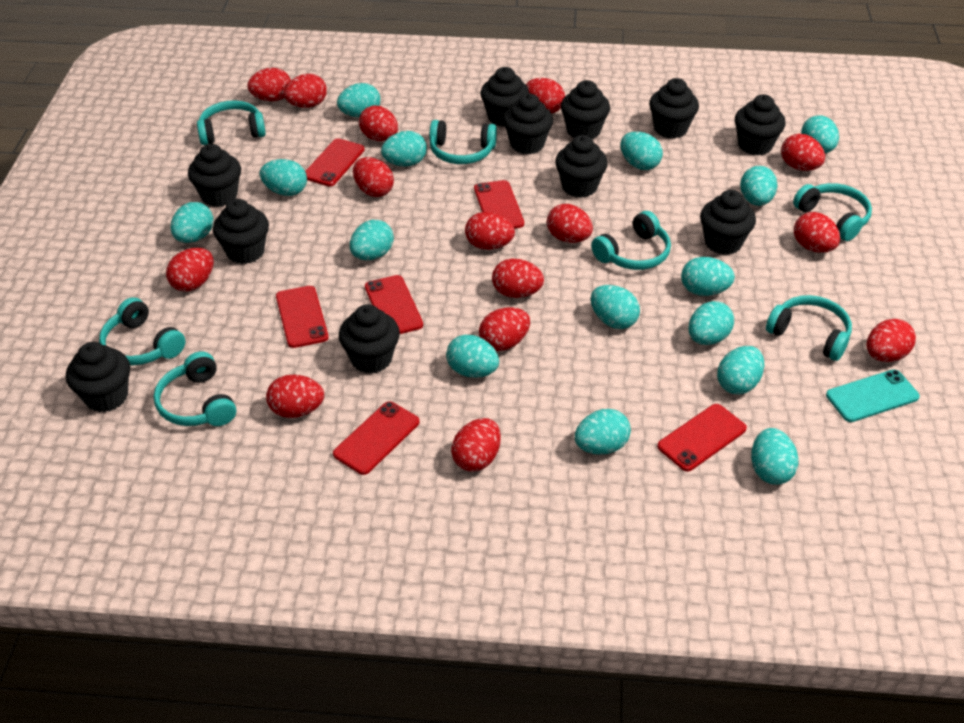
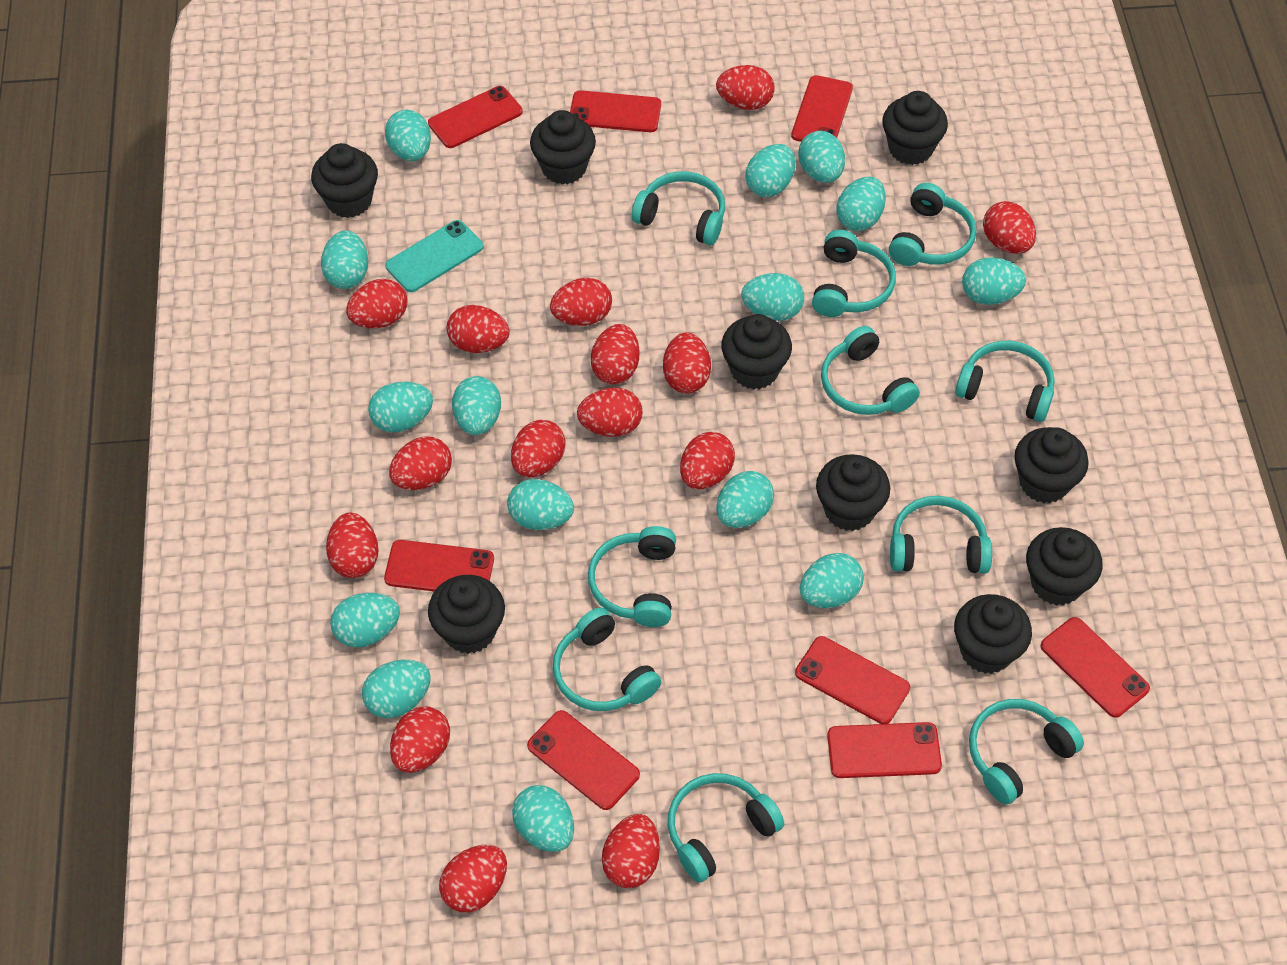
black cupcake: 11 -> 9
red phone: 6 -> 8
turquoise headphones: 7 -> 10

